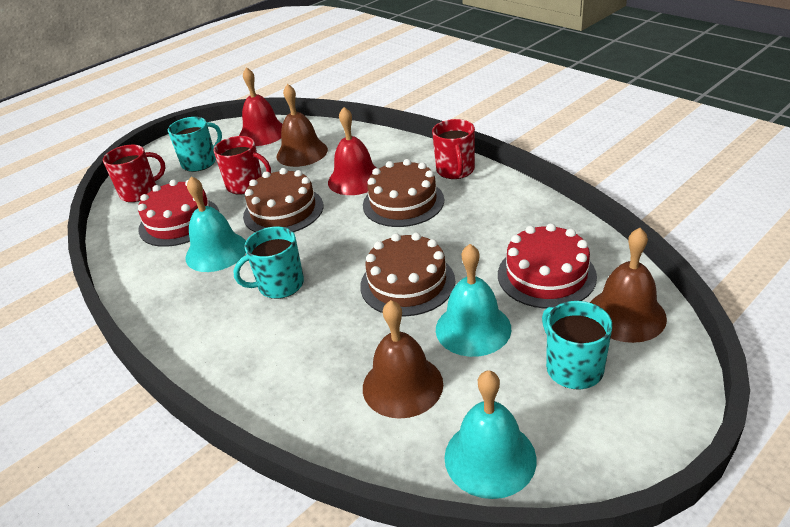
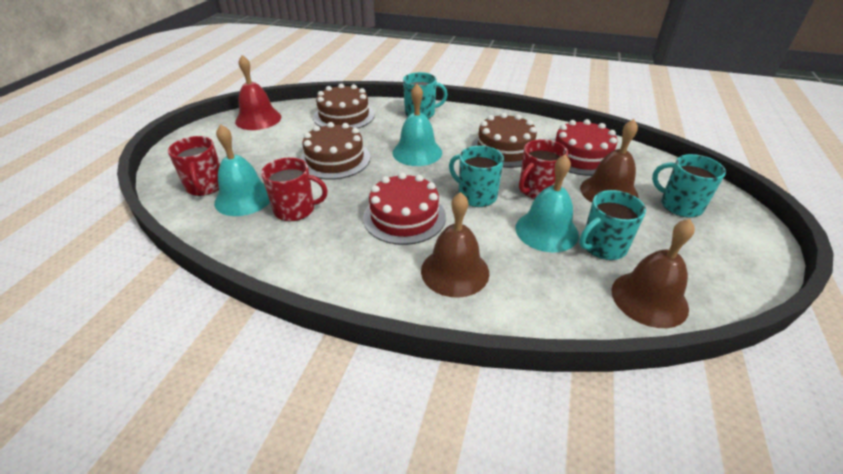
red bell: 2 -> 1
turquoise mug: 3 -> 4

